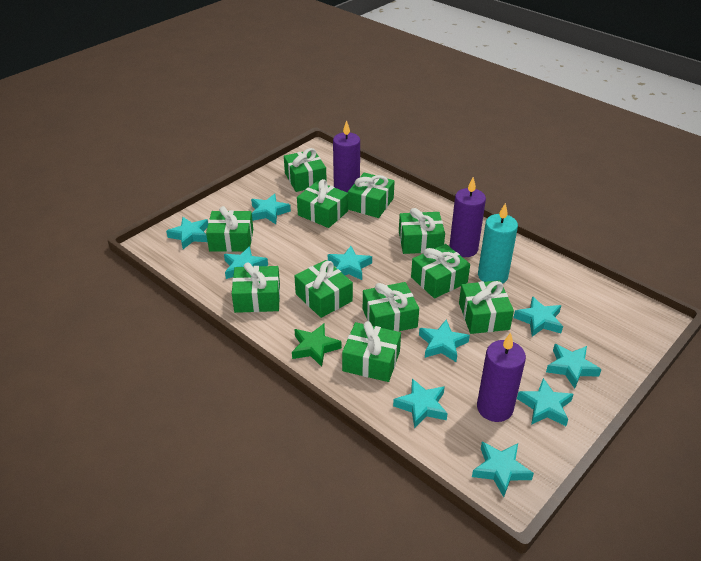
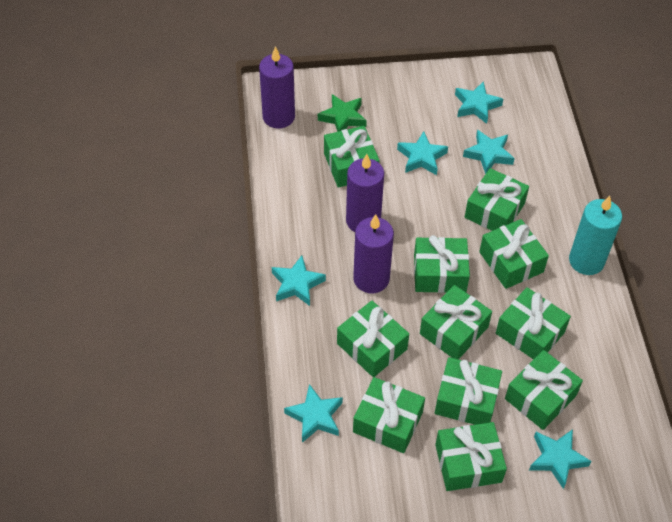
turquoise star: 10 -> 6

